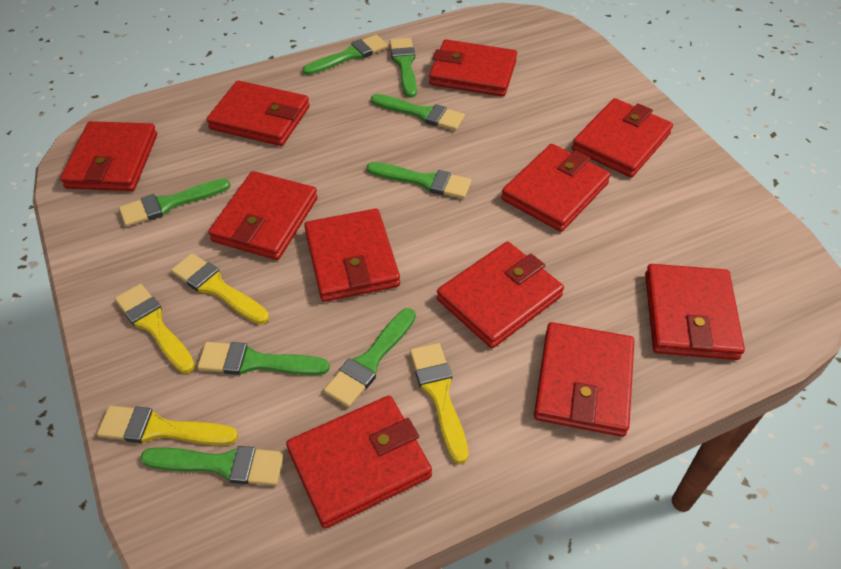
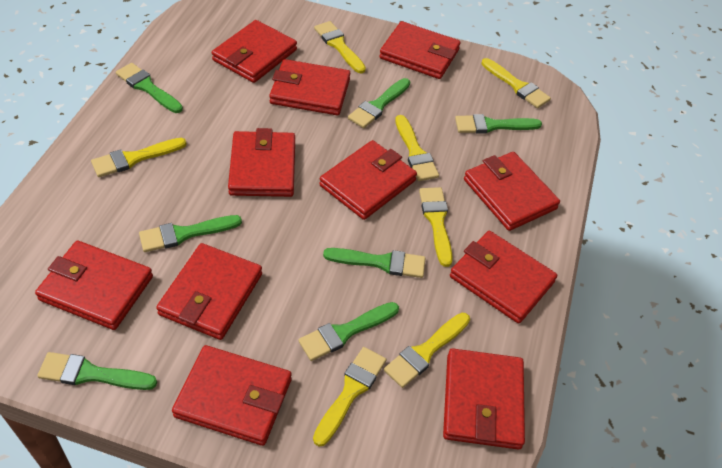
green brush: 8 -> 7
yellow brush: 4 -> 7

